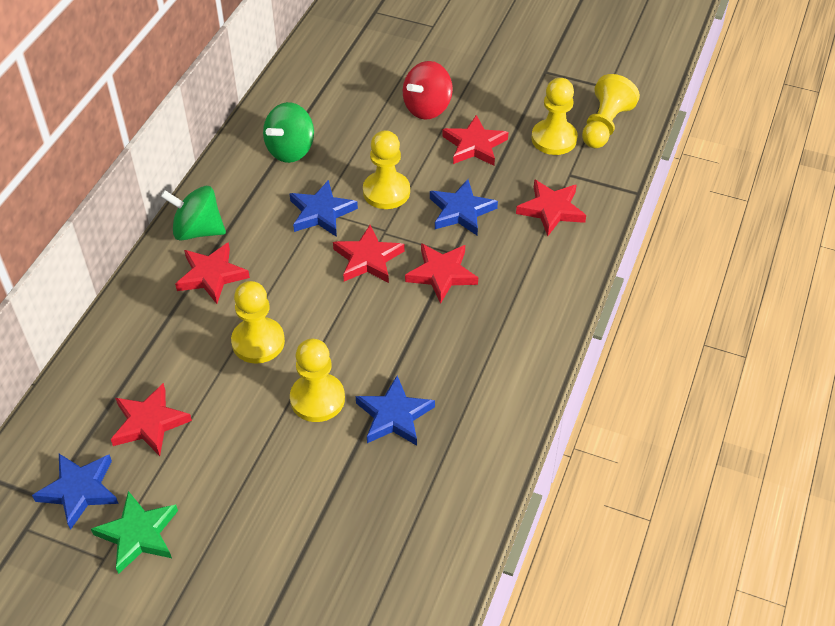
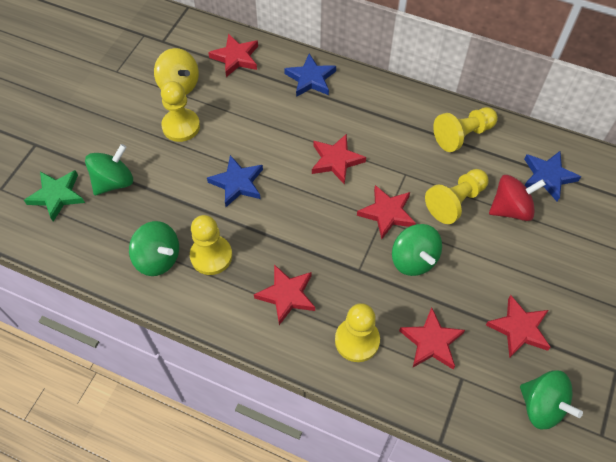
blue star: 4 -> 3
green spinning top: 2 -> 4
yellow spinning top: 0 -> 1

